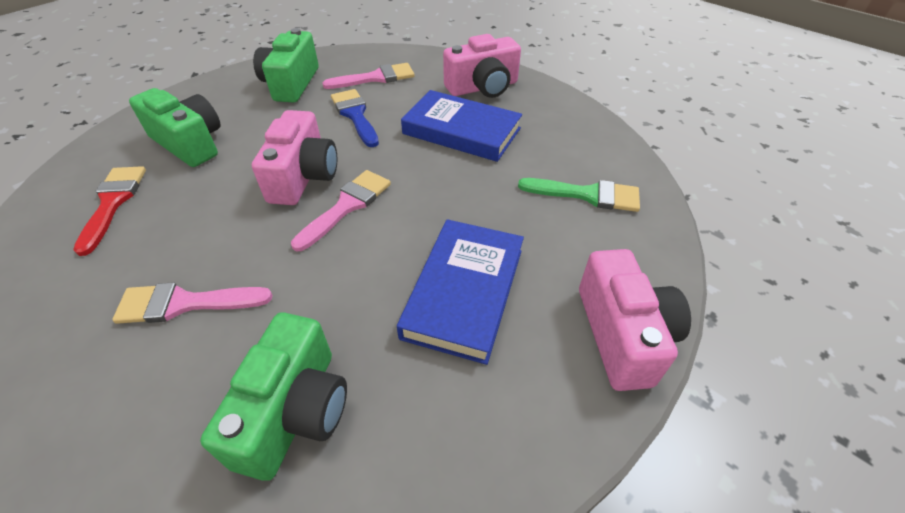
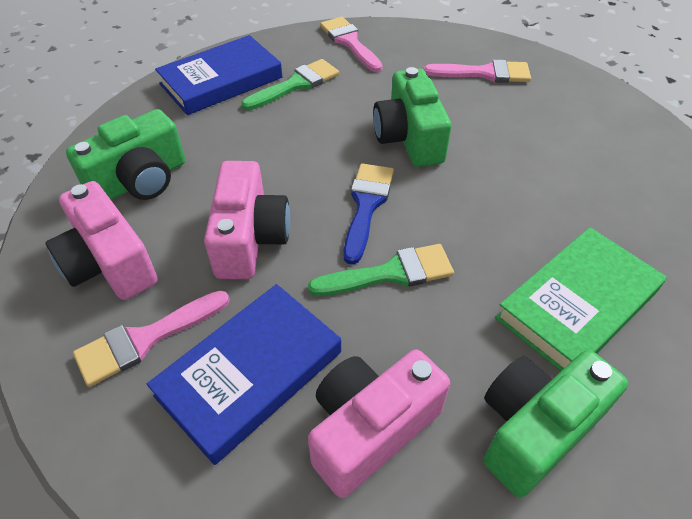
green book: 0 -> 1
green brush: 1 -> 2
red brush: 1 -> 0

